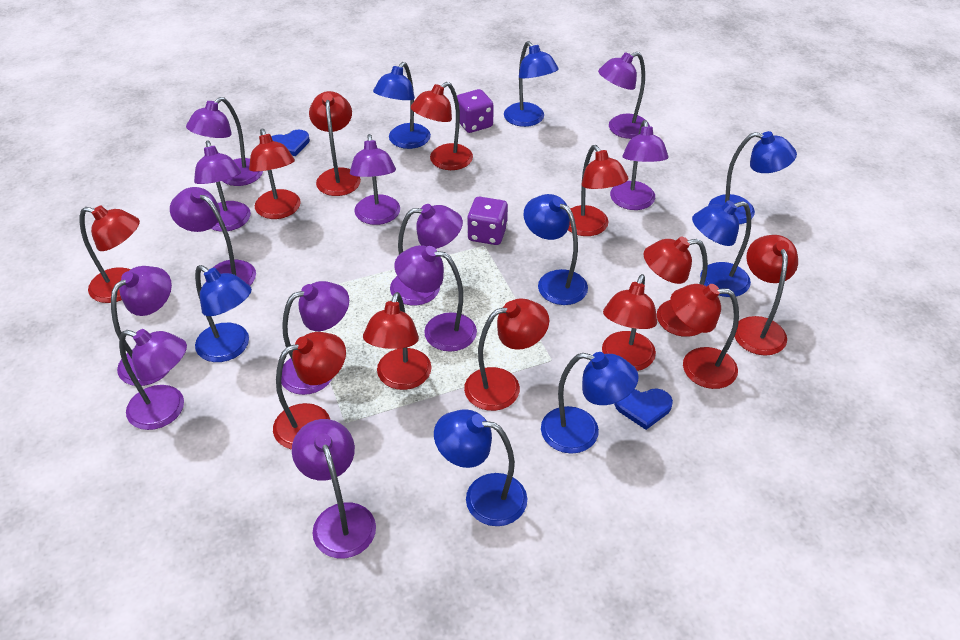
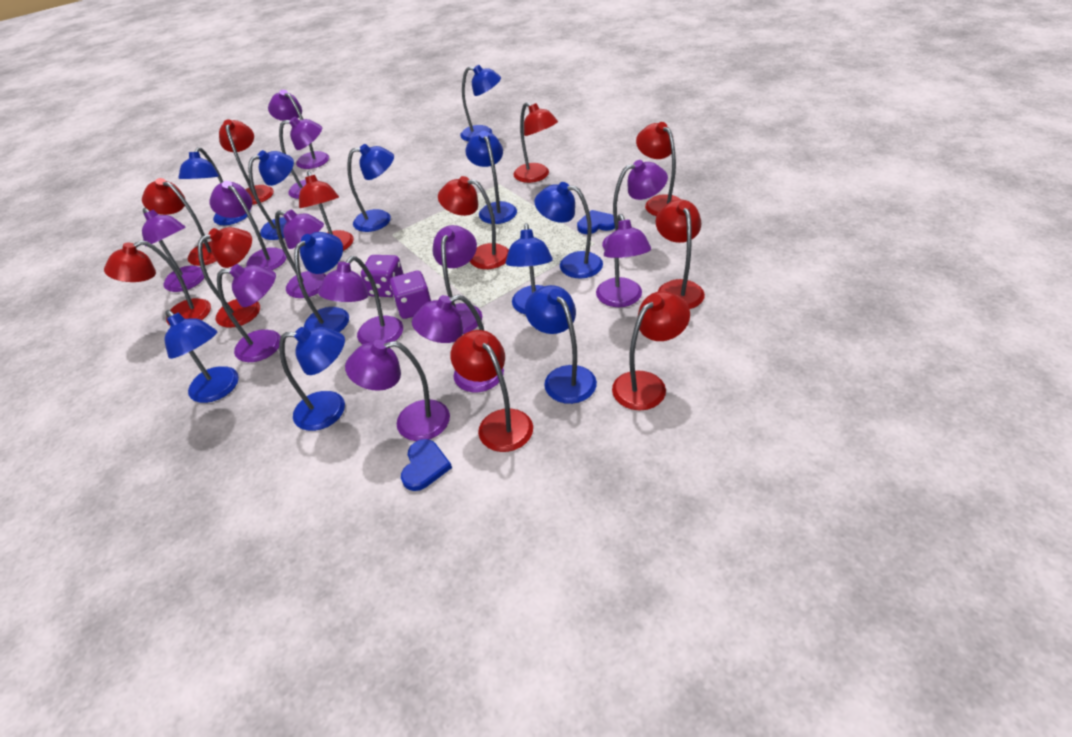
blue lamp: 8 -> 11
red lamp: 12 -> 11

